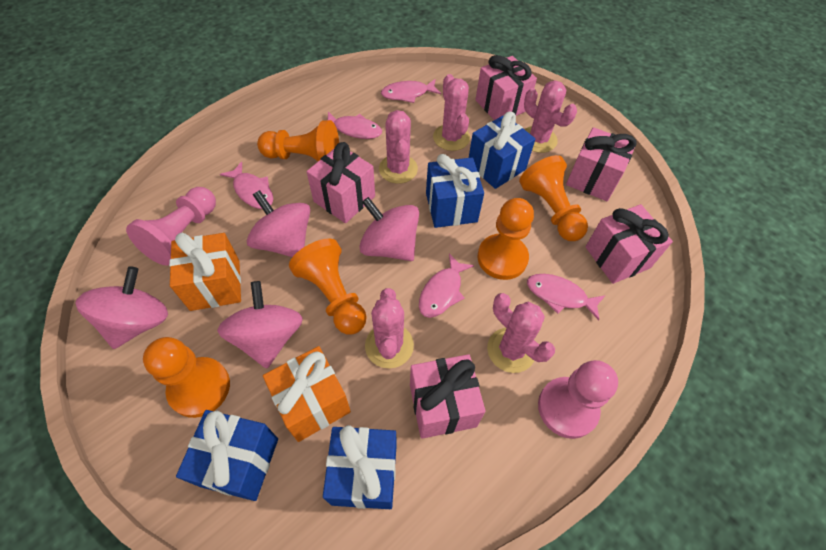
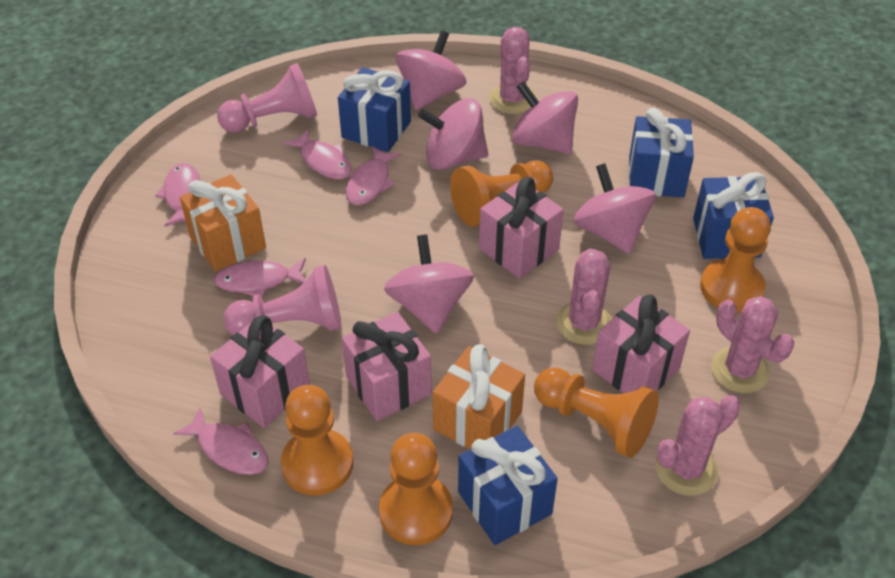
pink cactus: 5 -> 4
pink gift: 5 -> 4
pink spinning top: 4 -> 5

